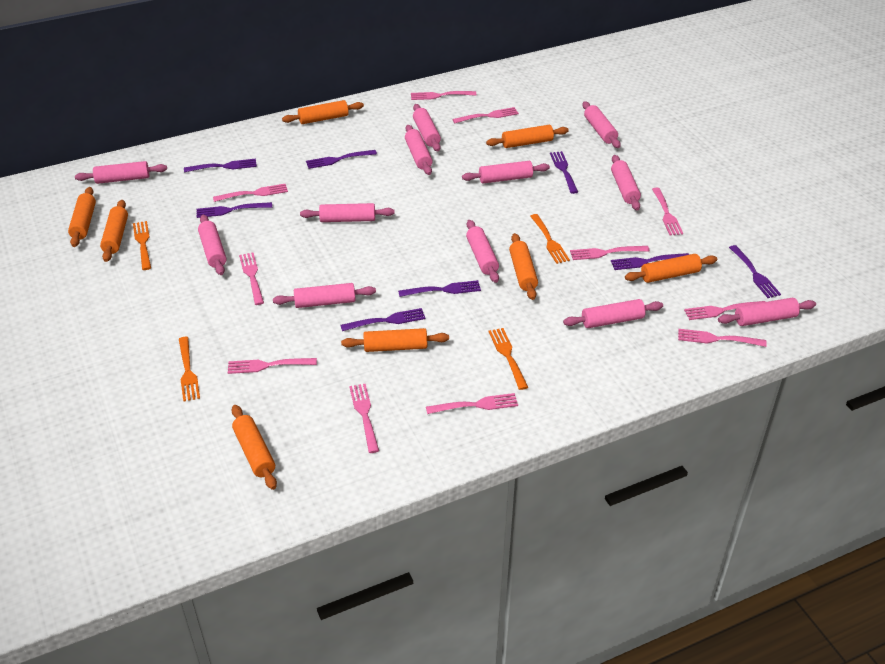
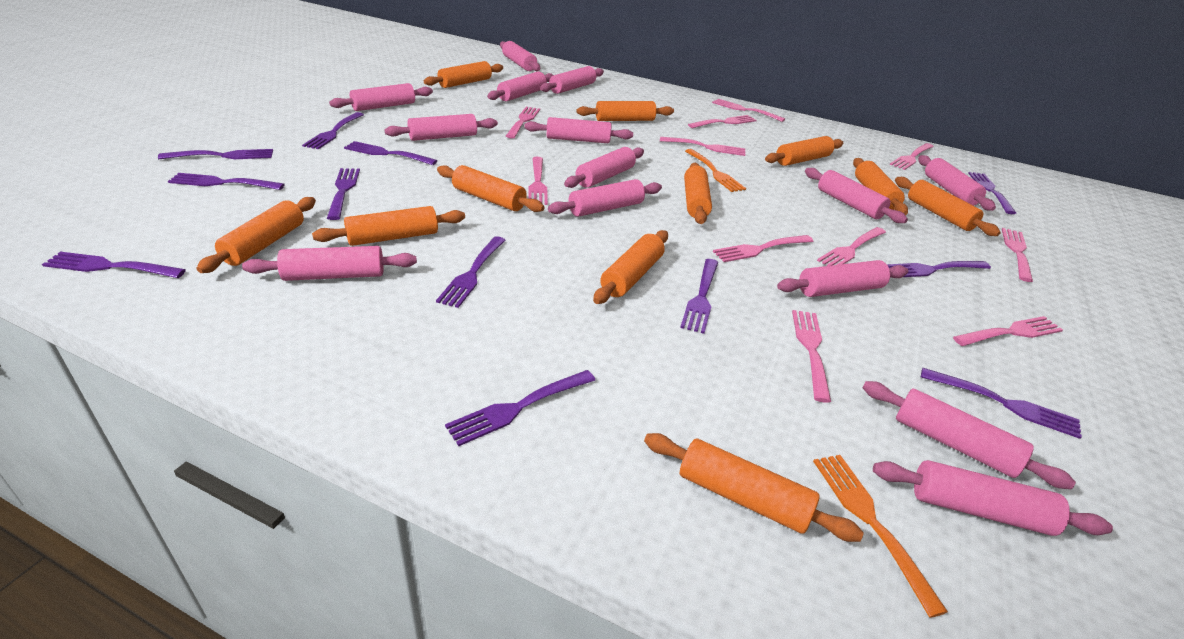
orange fork: 4 -> 2
orange rolling pin: 8 -> 11
pink rolling pin: 12 -> 14
purple fork: 8 -> 12

